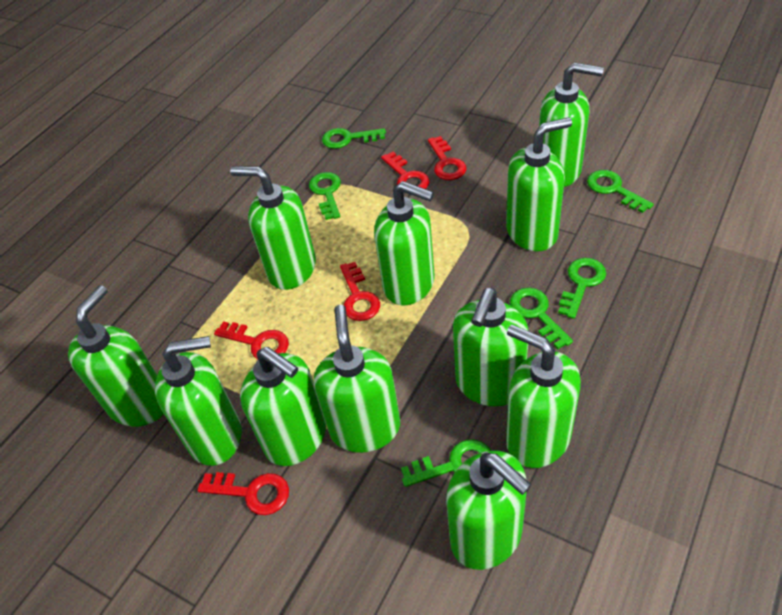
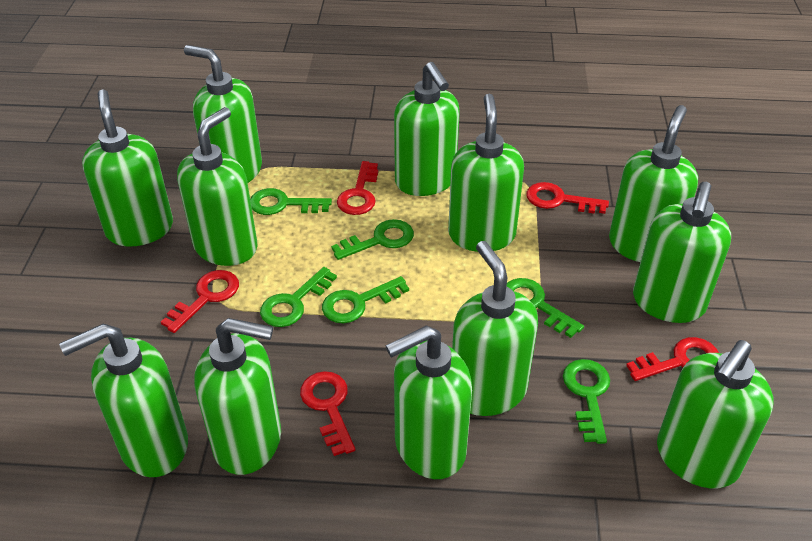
green soap dispenser: 11 -> 12

